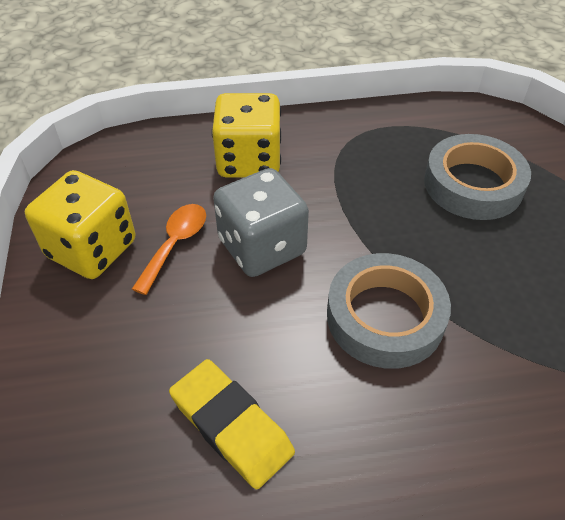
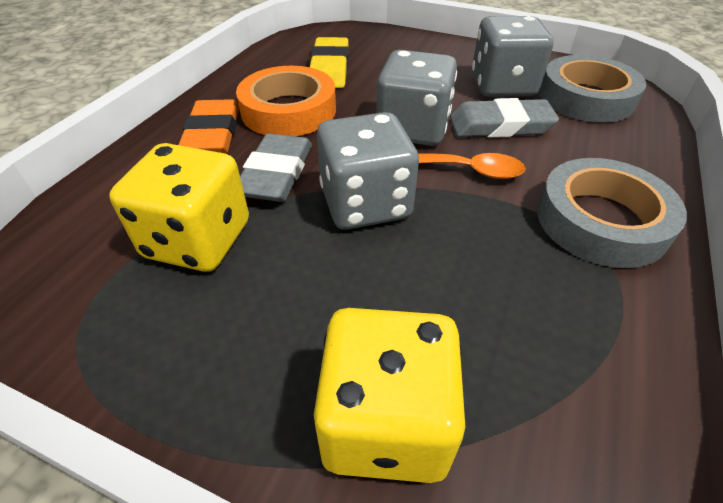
grey dice: 1 -> 3
grey eraser: 0 -> 2
orange eraser: 0 -> 1
orange tape: 0 -> 1

